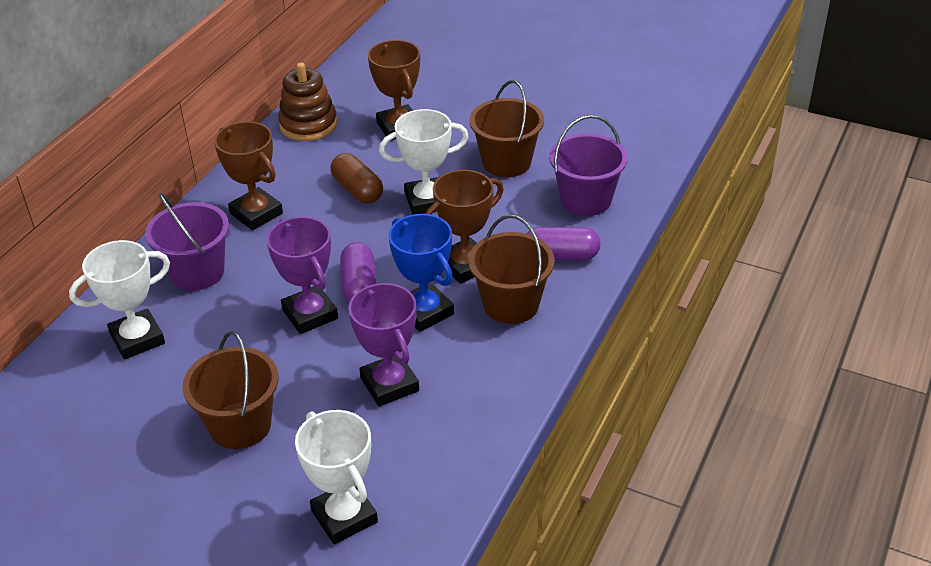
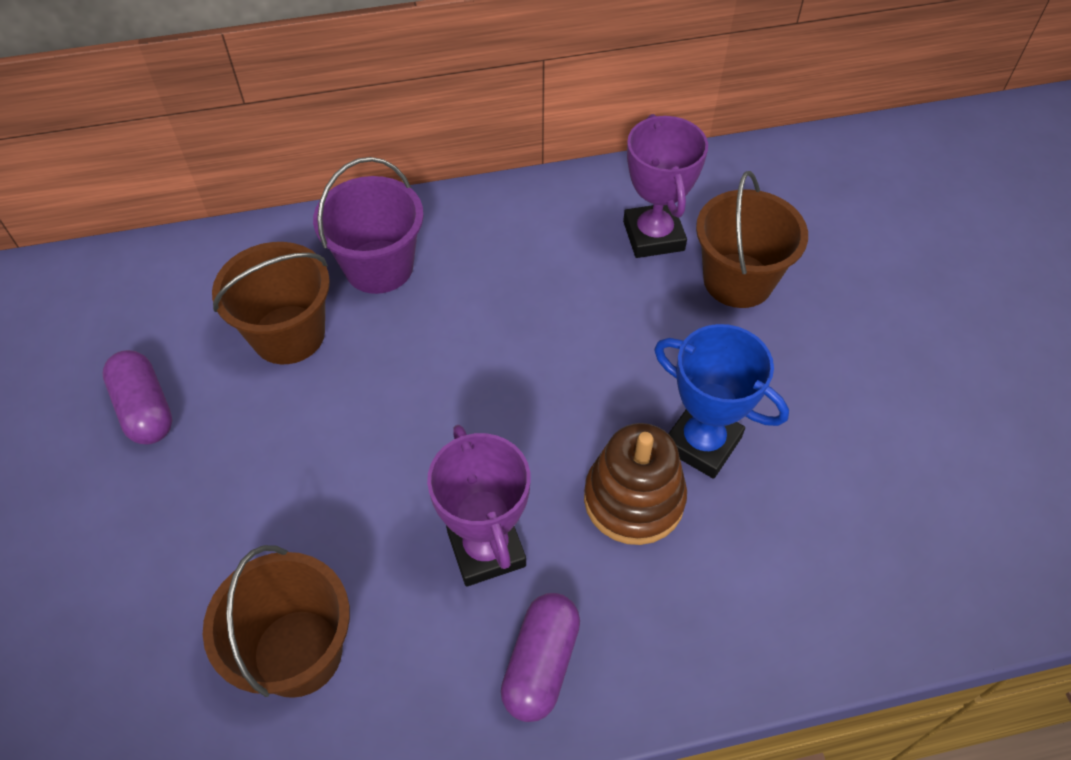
brown capsule: 1 -> 0
brown trophy: 3 -> 0
purple bucket: 2 -> 1
white trophy: 3 -> 0

